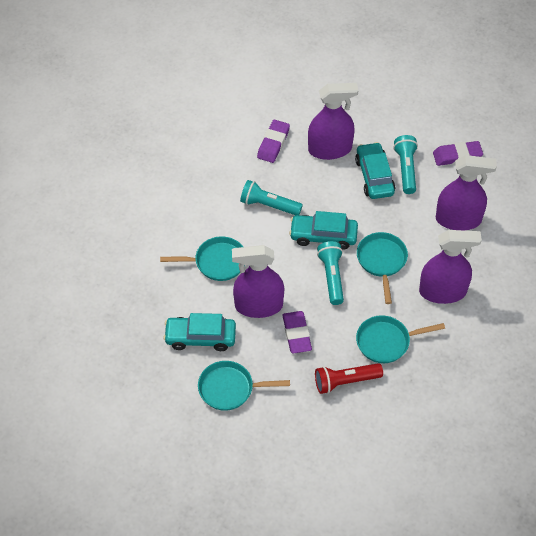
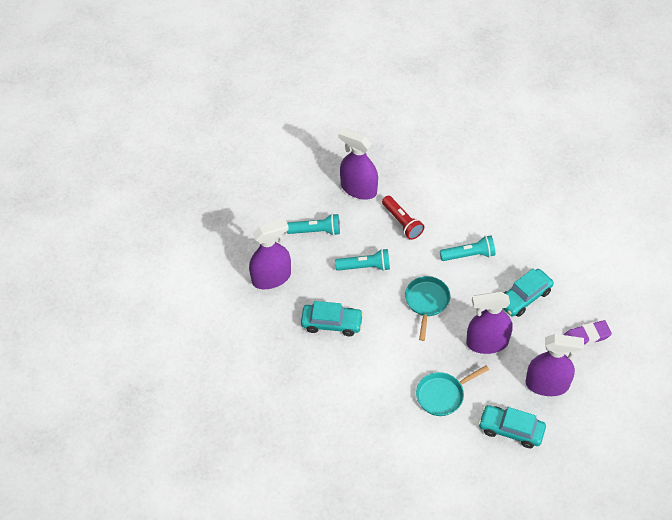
purple eraser: 3 -> 1
turquoise pan: 4 -> 2

